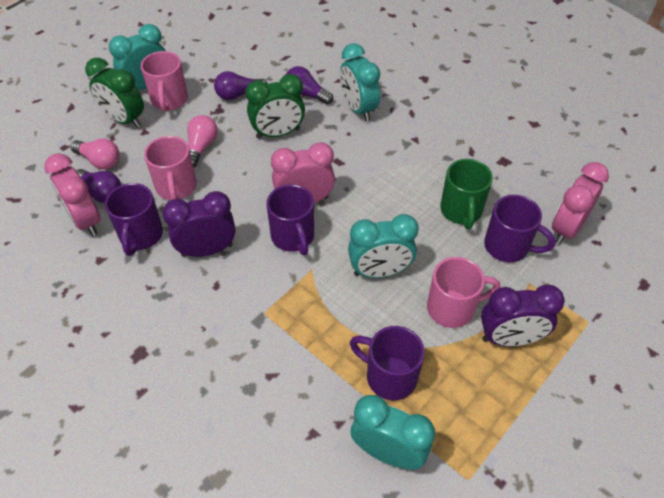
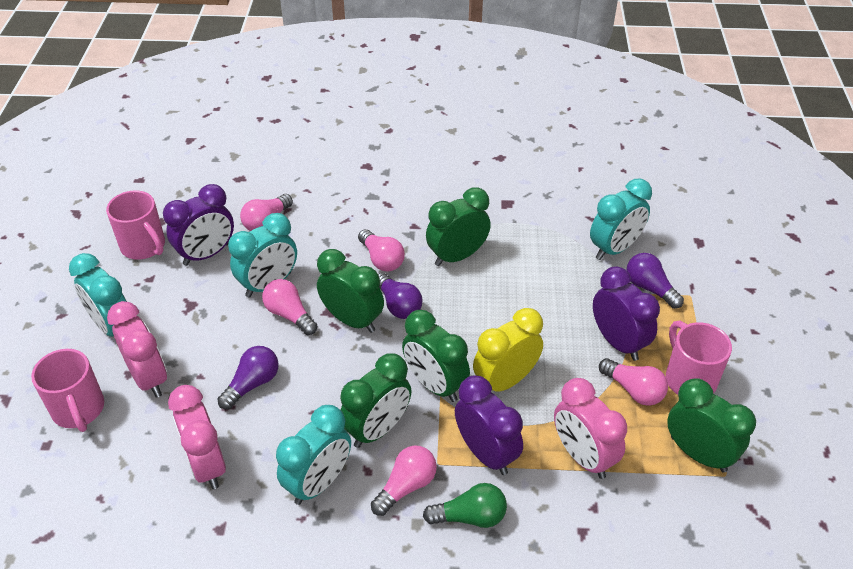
green clock: 2 -> 5
green light bulb: 0 -> 1
green mug: 1 -> 0
pink light bulb: 2 -> 5
purple clock: 2 -> 3
purple mug: 4 -> 0
yellow clock: 0 -> 1

